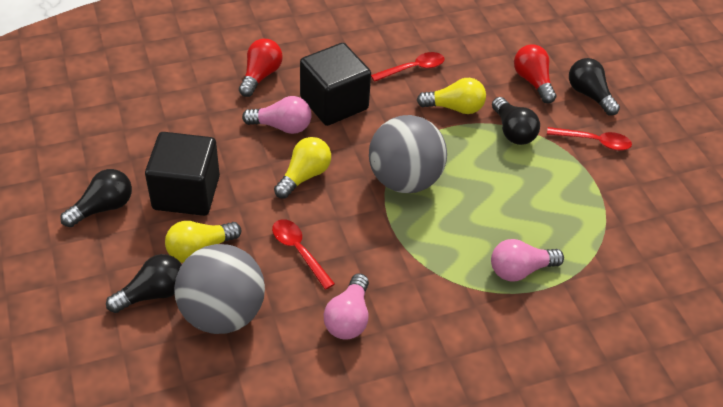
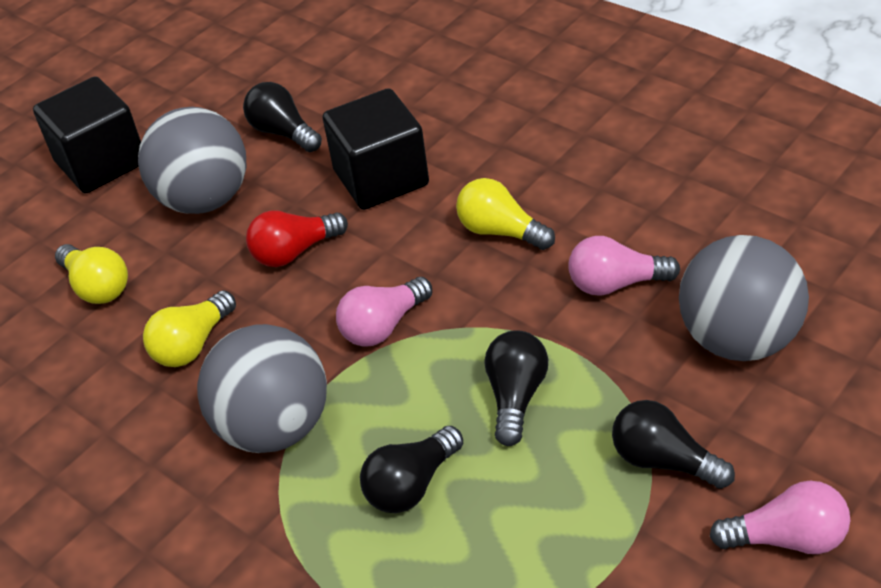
grey ball: 2 -> 3
red light bulb: 2 -> 1
red spoon: 3 -> 0

